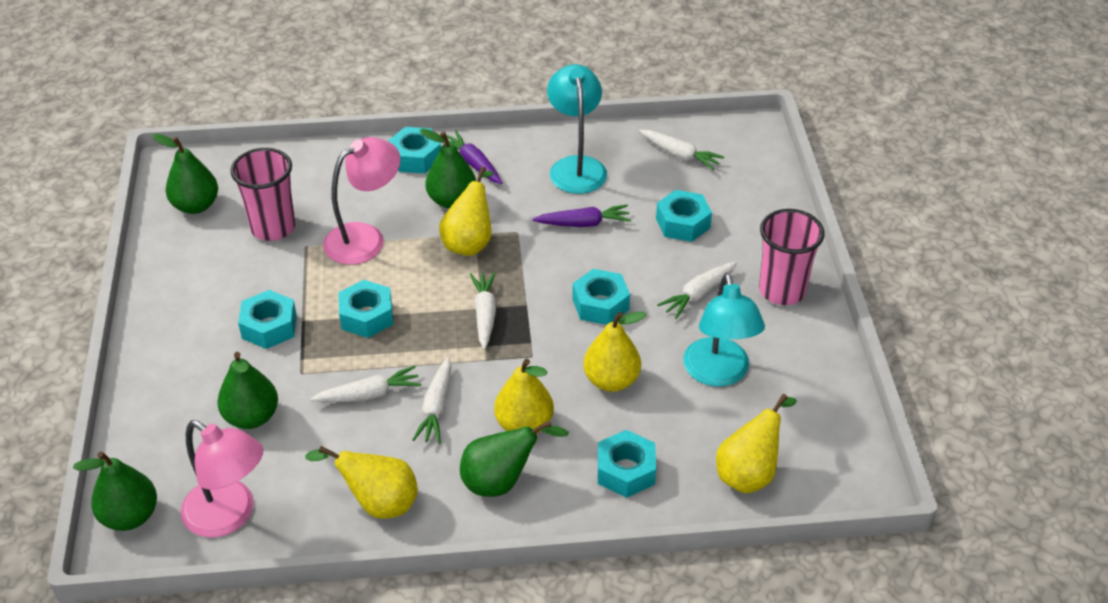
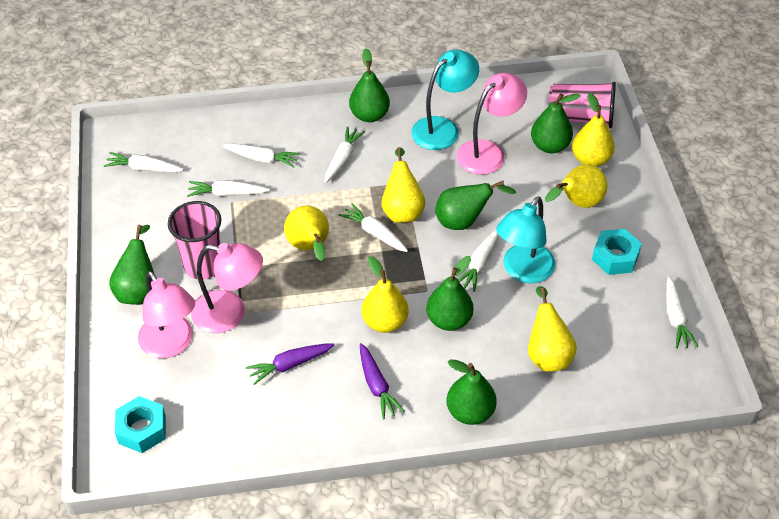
green pear: 5 -> 6
pink lamp: 2 -> 3
turquoise nut: 6 -> 2
white carrot: 5 -> 7
yellow pear: 5 -> 6

